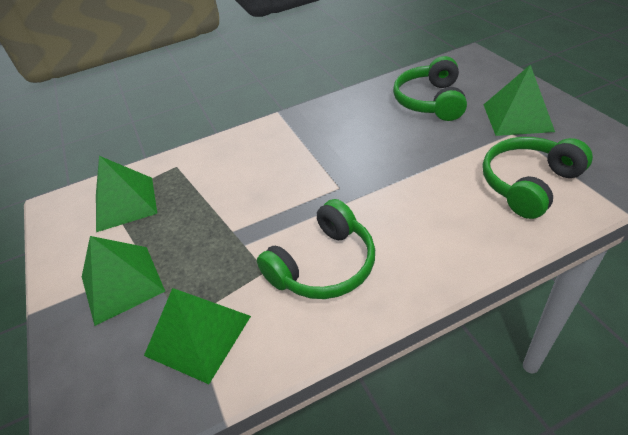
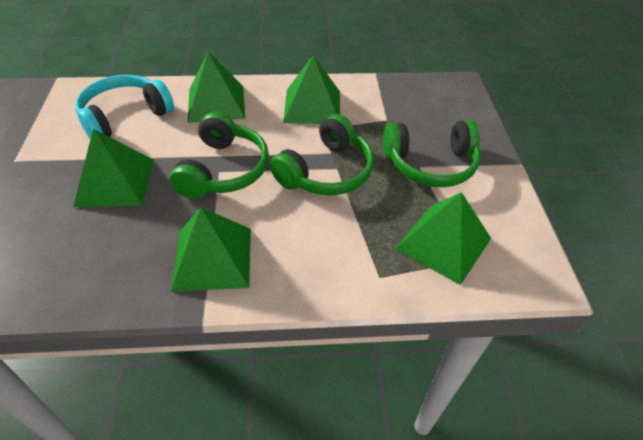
green pyramid: 4 -> 5
turquoise headphones: 0 -> 1

